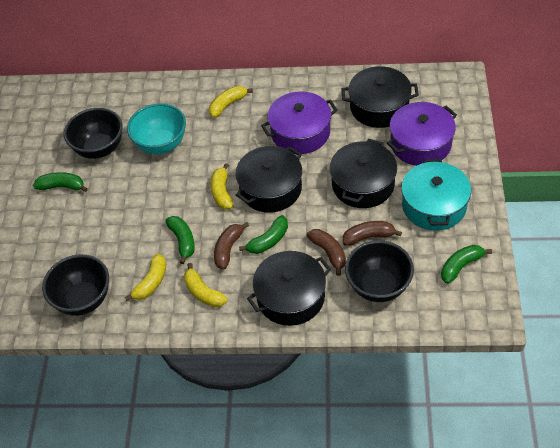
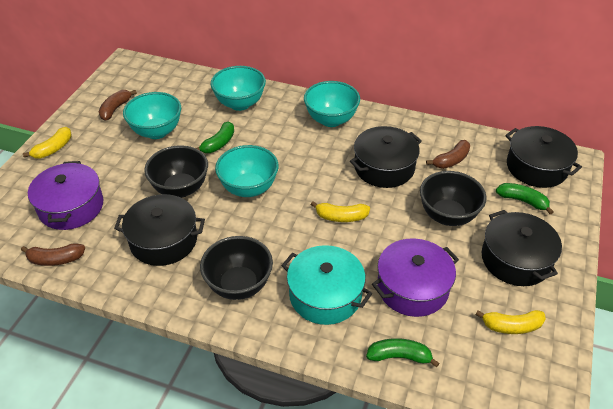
green banana: 4 -> 3
turquoise bowl: 1 -> 4
yellow banana: 4 -> 3

